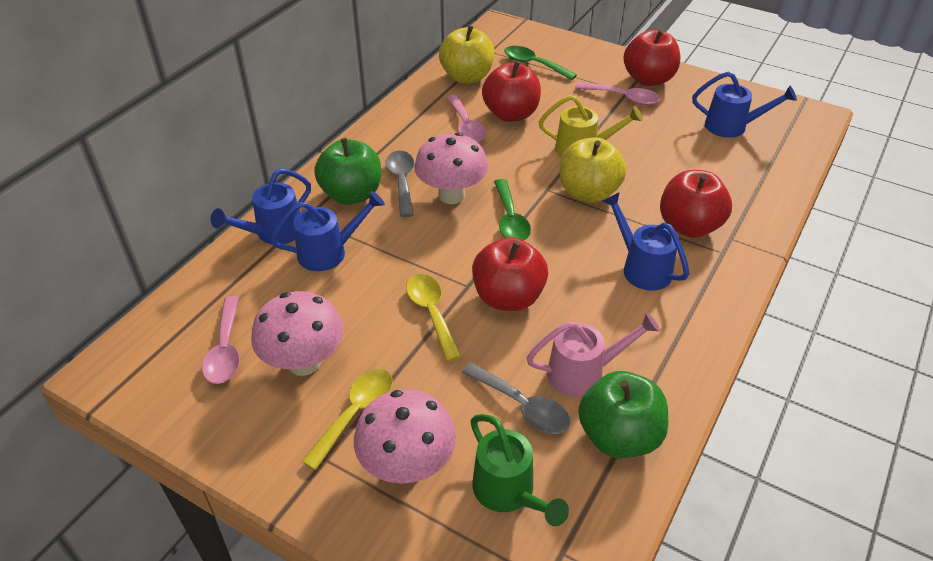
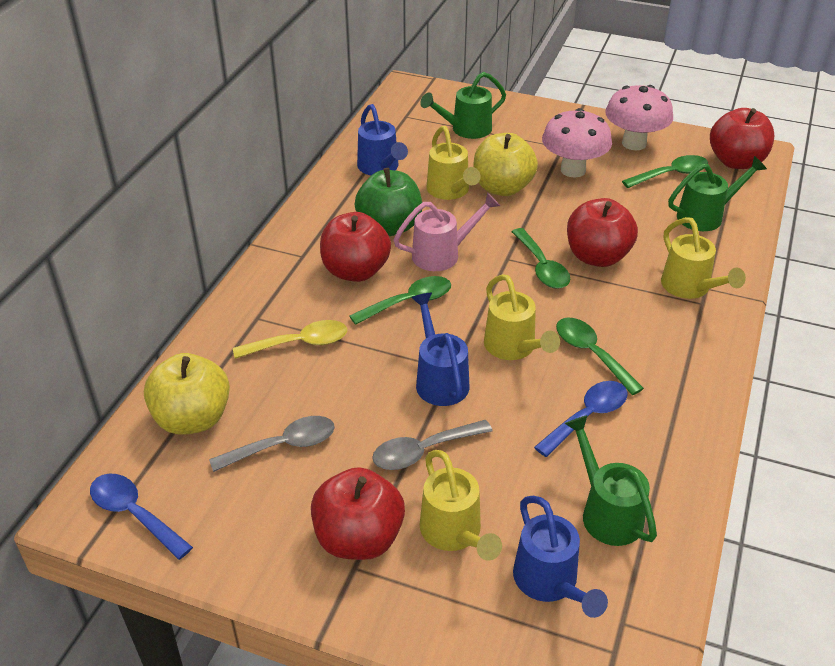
blue spoon: 0 -> 2
blue watering can: 4 -> 3
green apple: 2 -> 1
green spoon: 2 -> 4
green watering can: 1 -> 3
pink mushroom: 3 -> 2
pink spoon: 3 -> 0
yellow spoon: 2 -> 1
yellow watering can: 1 -> 4

